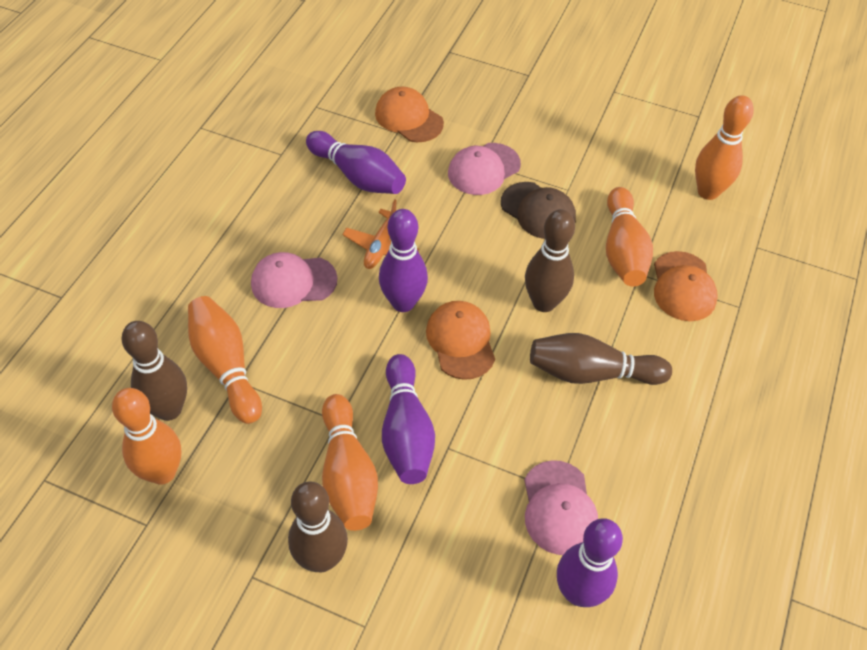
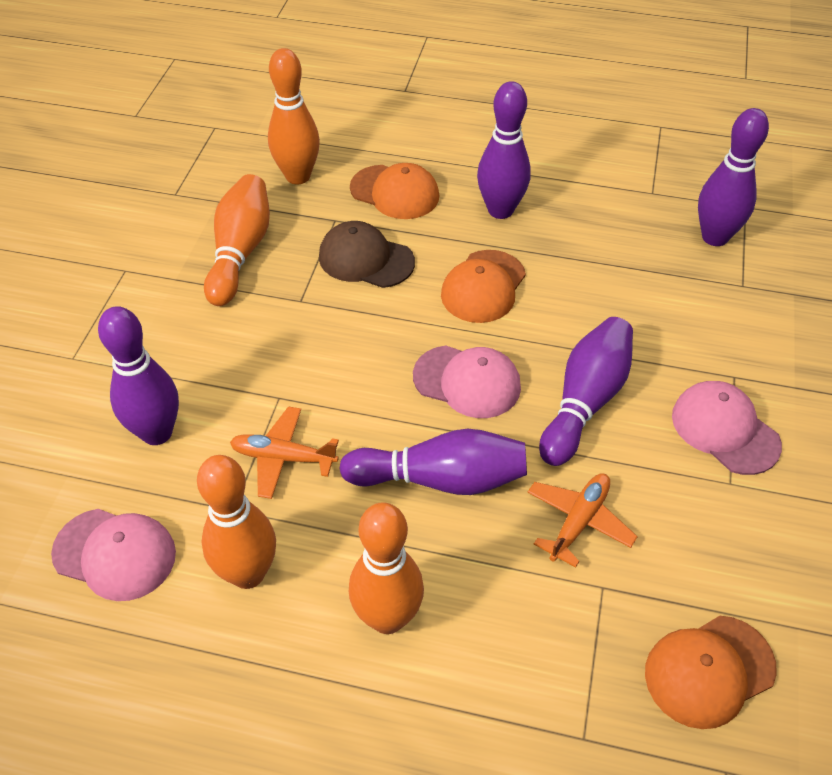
brown bowling pin: 4 -> 0
orange bowling pin: 5 -> 4
orange plane: 1 -> 2
purple bowling pin: 4 -> 5

